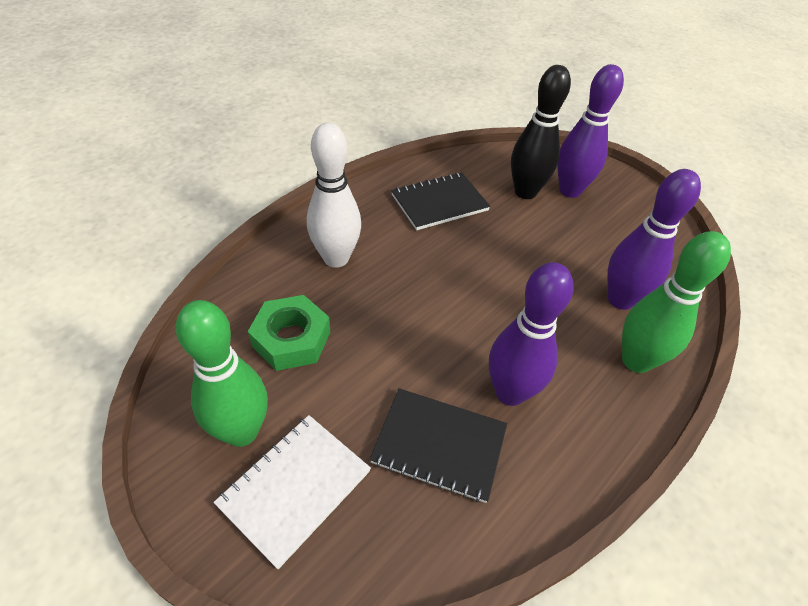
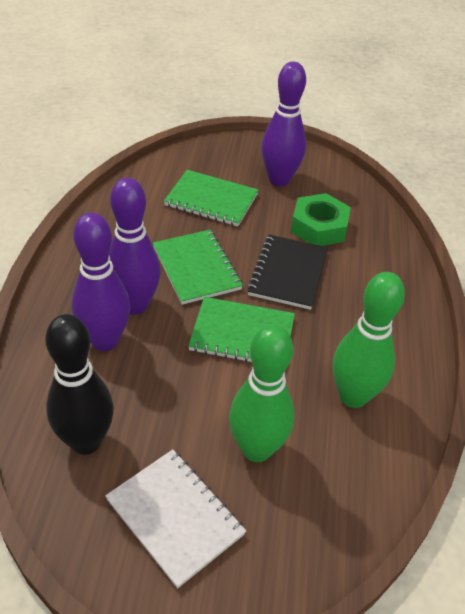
black notebook: 2 -> 1
green notebook: 0 -> 3
white bowling pin: 1 -> 0

